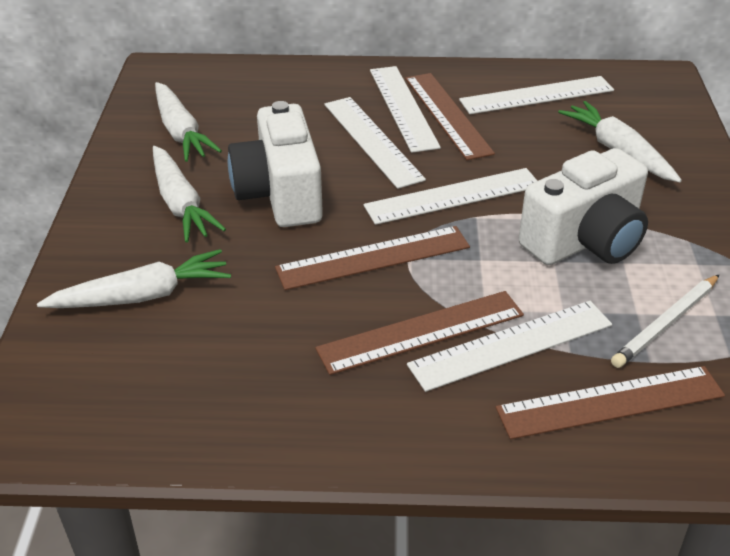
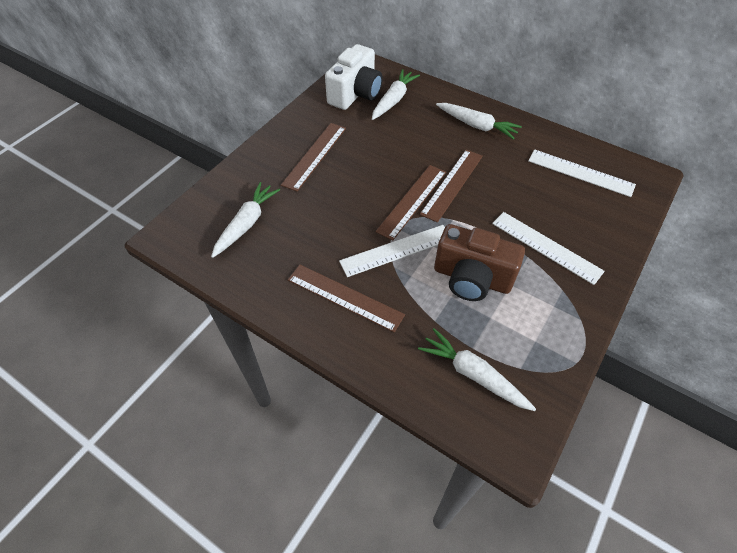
brown camera: 0 -> 1
white camera: 2 -> 1
white pencil: 1 -> 0
white ruler: 5 -> 3

